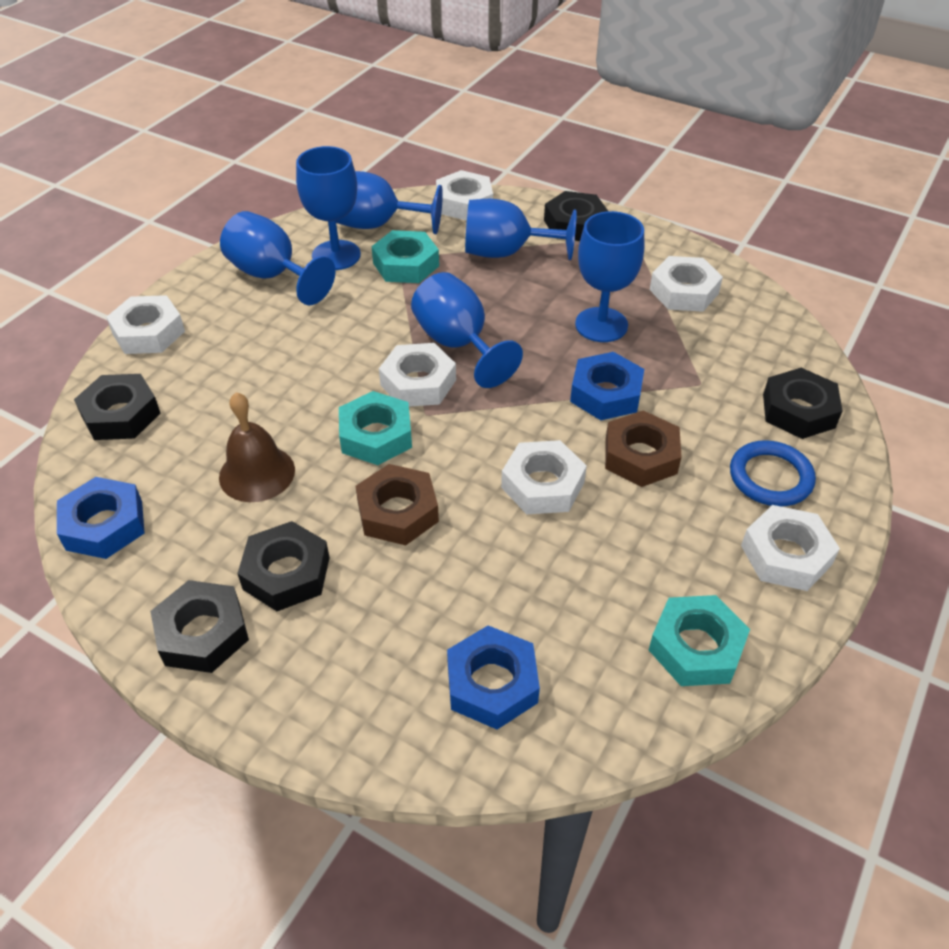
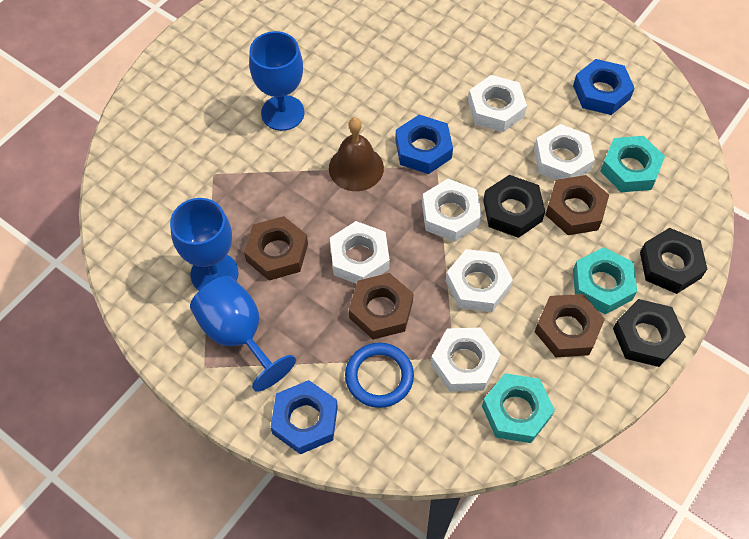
black nut: 5 -> 3
blue goblet: 6 -> 3
brown nut: 2 -> 4

